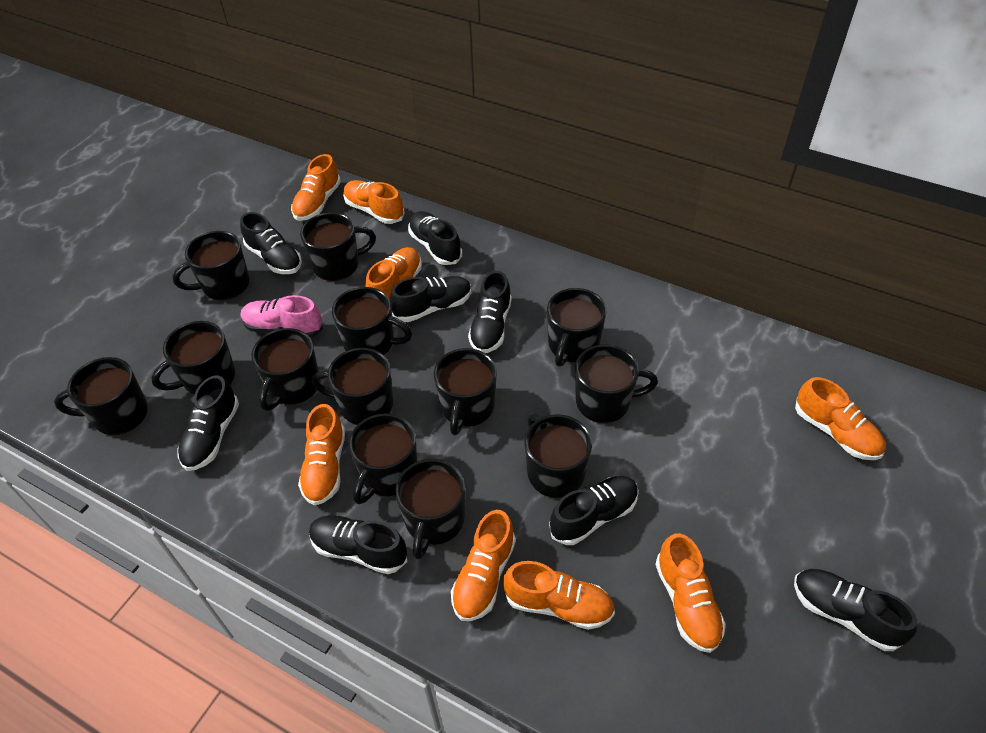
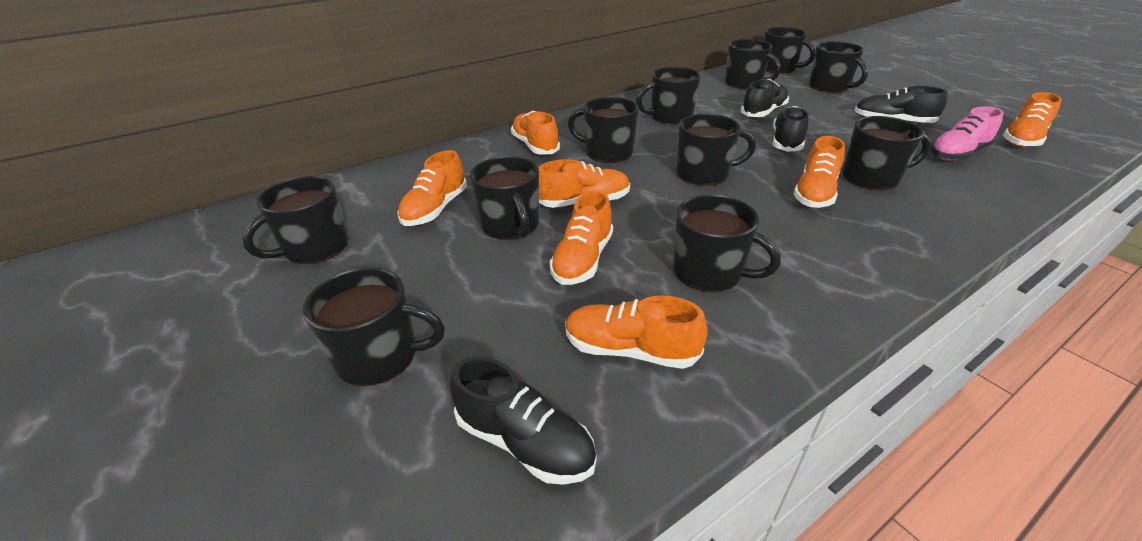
black mug: 13 -> 11
black shoe: 8 -> 4
orange shoe: 8 -> 7

